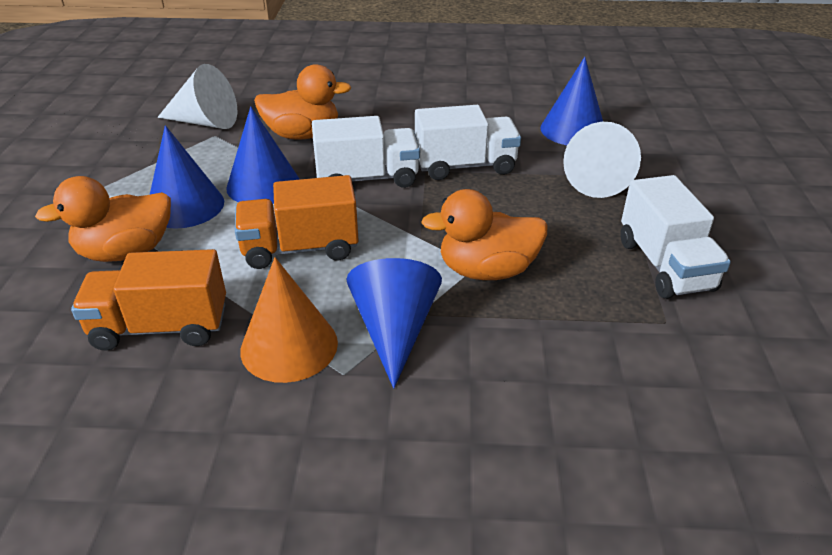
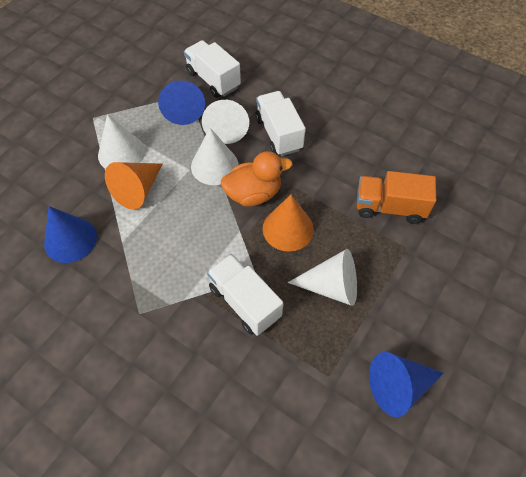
blue cone: 4 -> 3
orange cone: 1 -> 2
orange duck: 3 -> 1
orange truck: 2 -> 1
white cone: 2 -> 4

